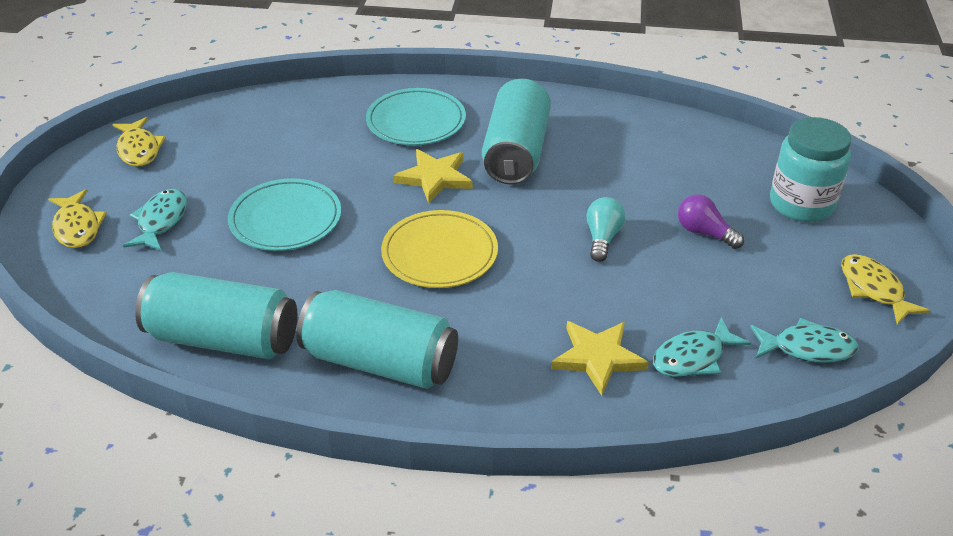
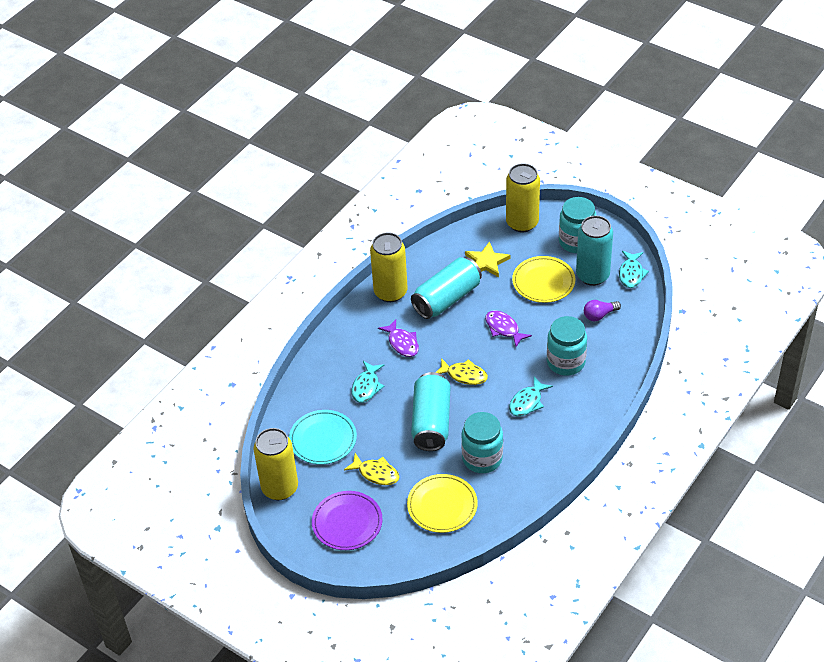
purple fish: 0 -> 2
purple plate: 0 -> 1
turquoise jar: 1 -> 3
turquoise light bulb: 1 -> 0
turquoise plate: 2 -> 1
yellow can: 0 -> 3
yellow fish: 3 -> 2
yellow plate: 1 -> 2
yellow star: 2 -> 1

